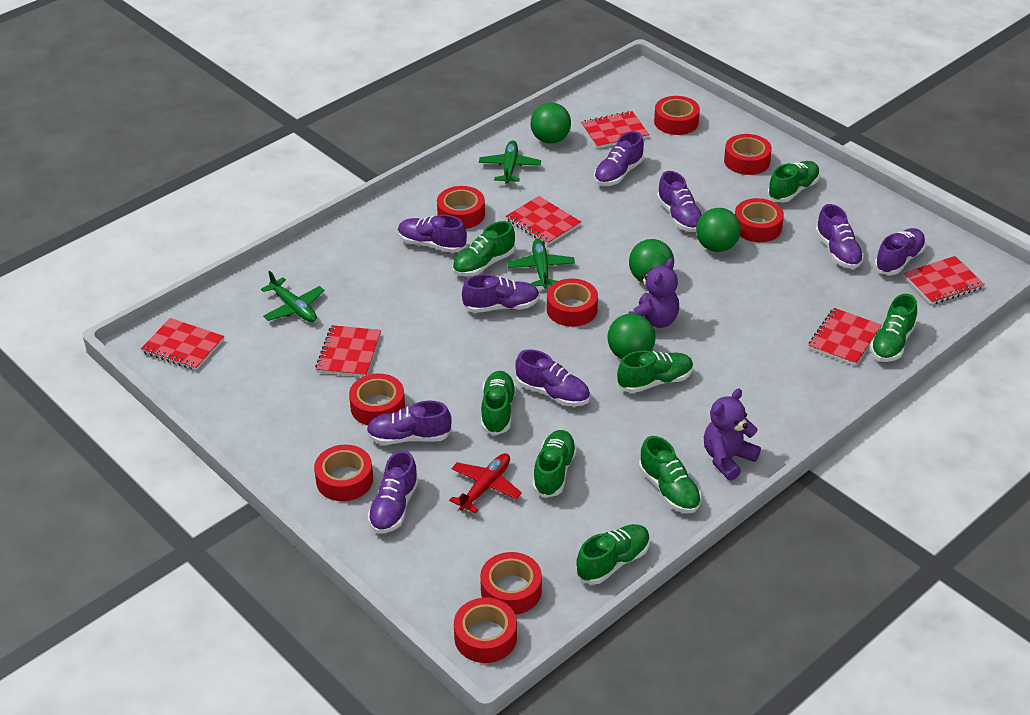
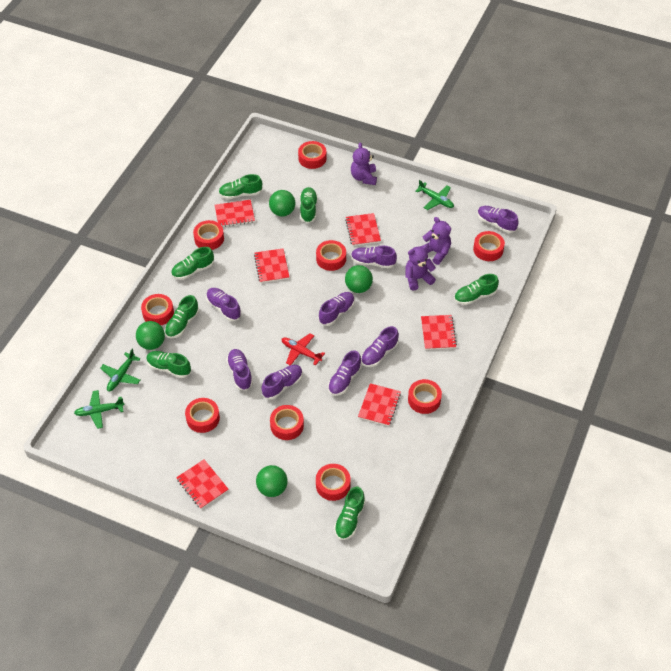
green shoe: 8 -> 7
purple shoe: 9 -> 8
purple teddy bear: 2 -> 3

